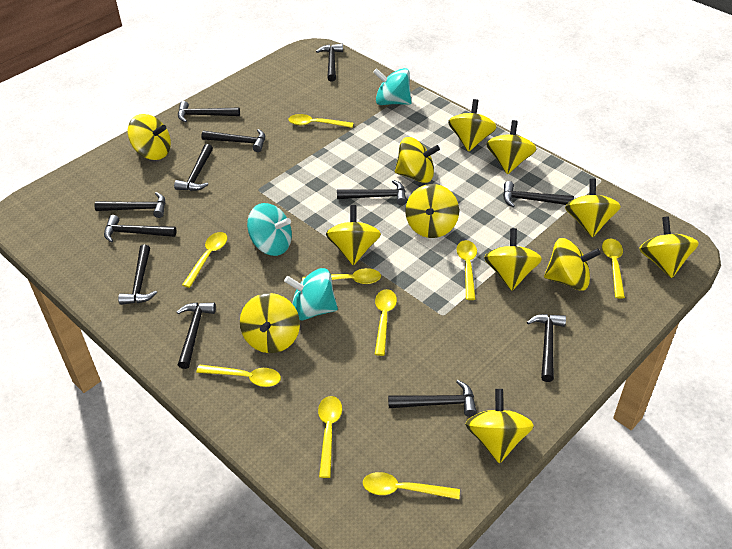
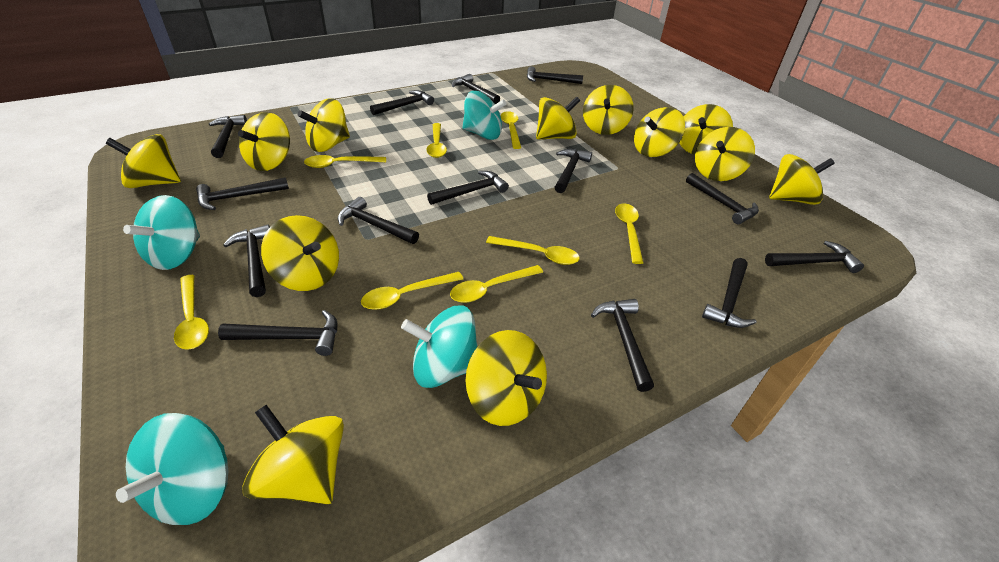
black hammer: 12 -> 14
turquoise spinning top: 3 -> 4
yellow spoon: 9 -> 8

